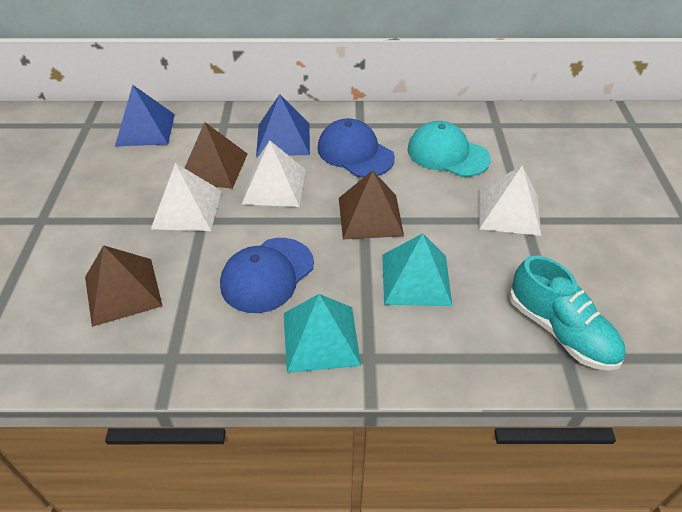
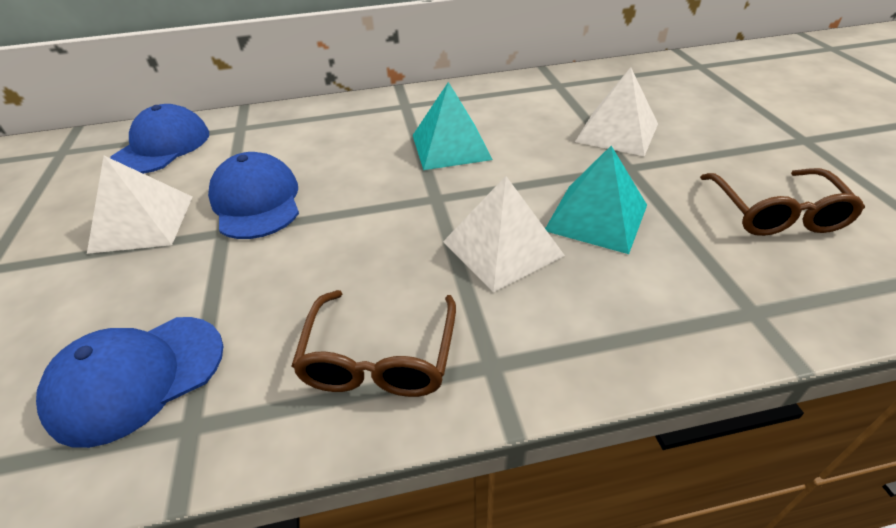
blue cap: 2 -> 3
blue pyramid: 2 -> 0
brown glasses: 0 -> 2
brown pyramid: 3 -> 0
turquoise cap: 1 -> 0
turquoise shoe: 1 -> 0

